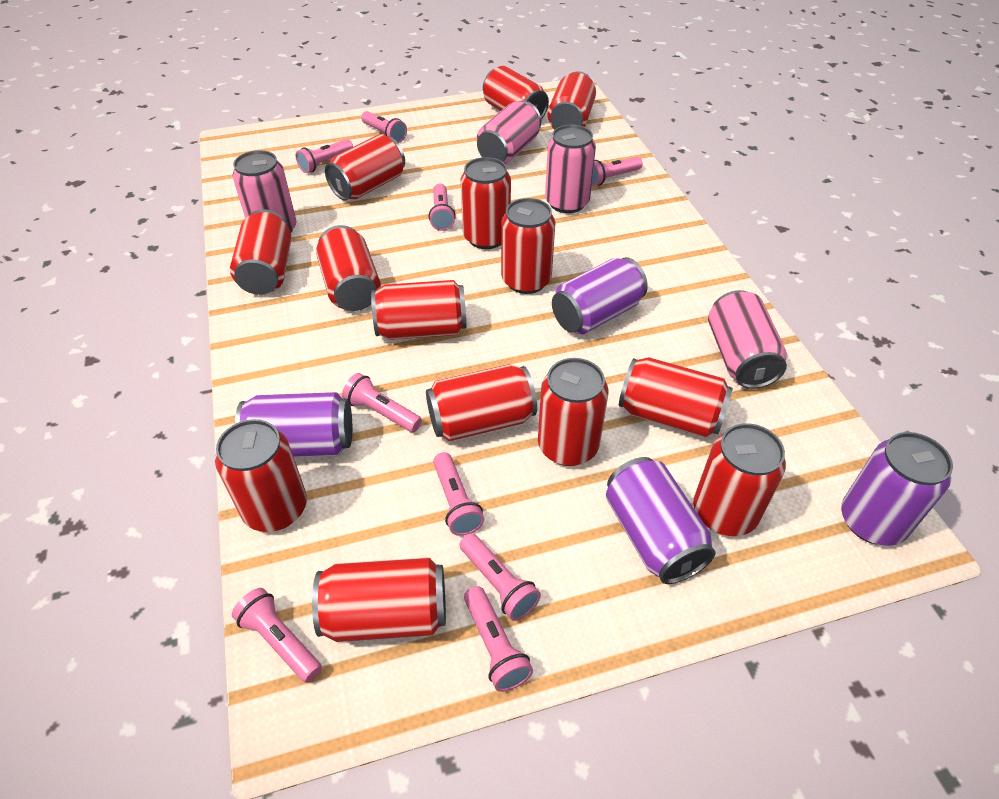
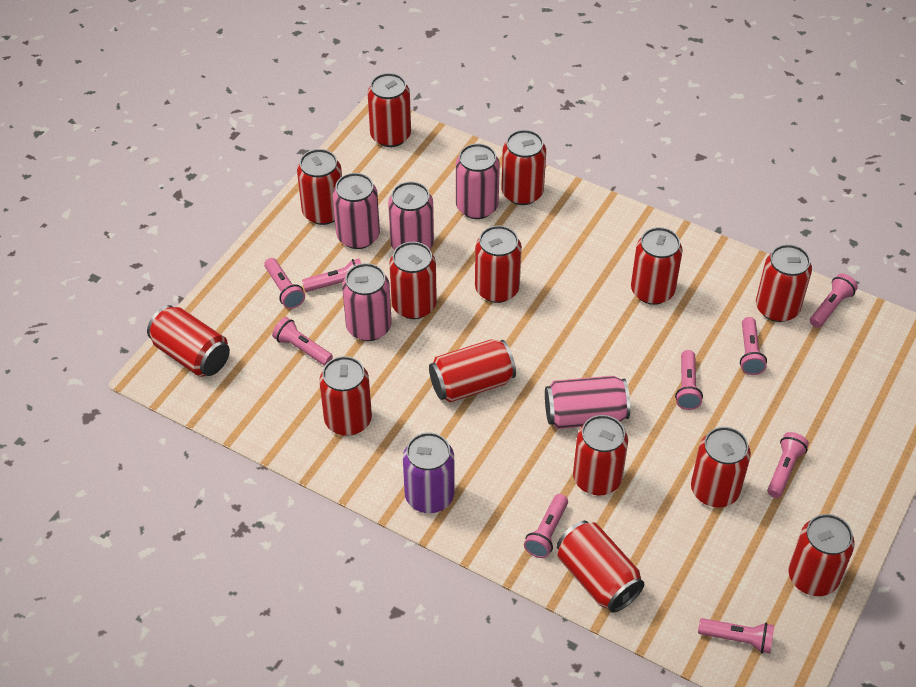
pink can: 4 -> 5
purple can: 4 -> 1

